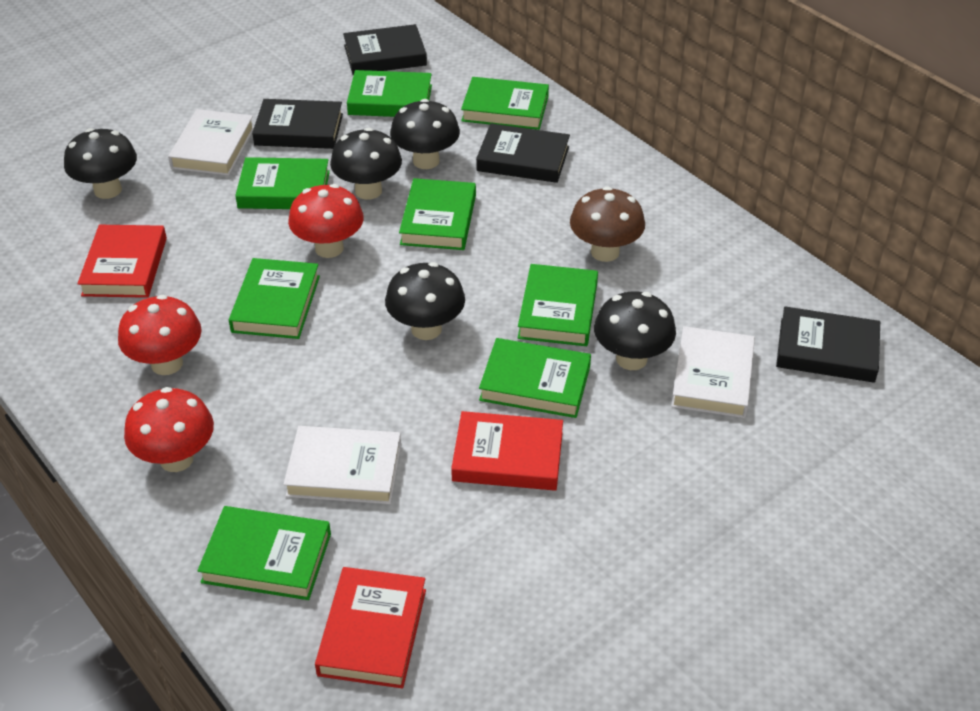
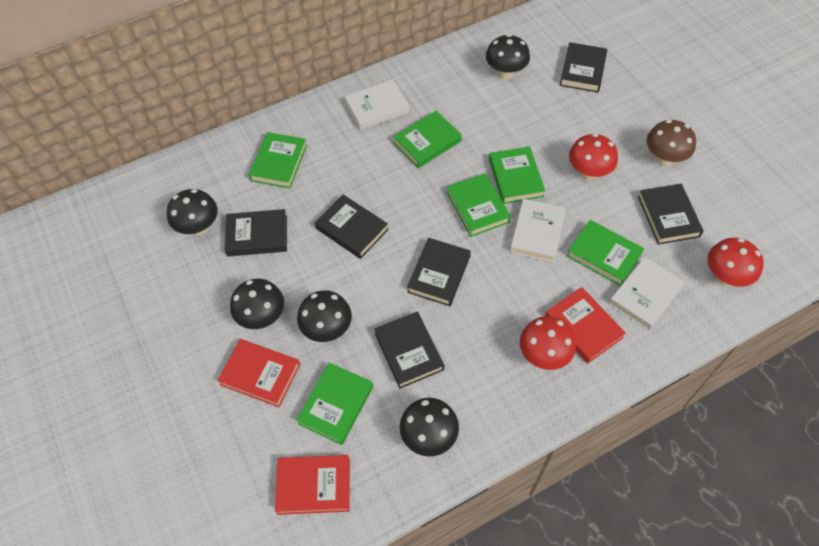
black book: 4 -> 6
green book: 8 -> 6

